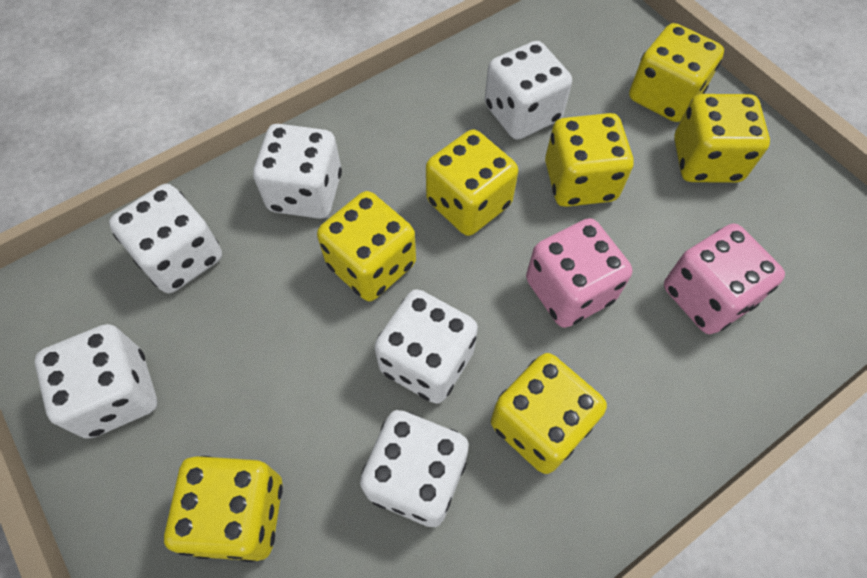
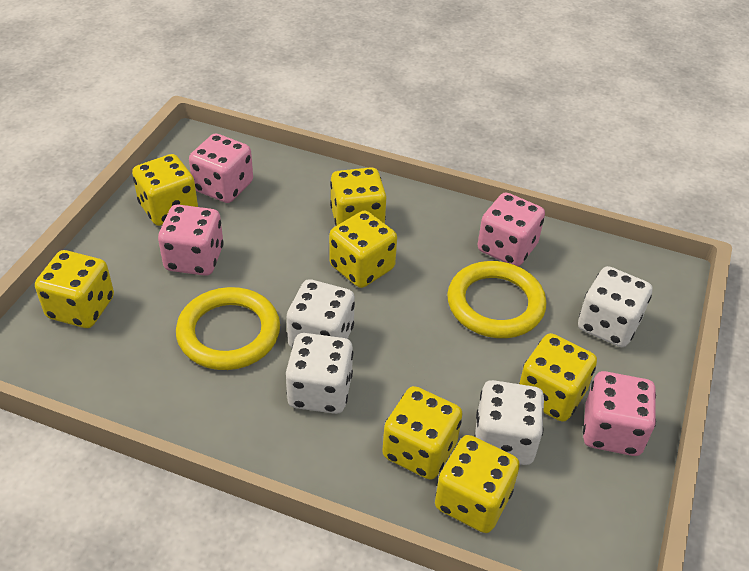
pink dice: 2 -> 4
white dice: 6 -> 4
yellow ring: 0 -> 2

